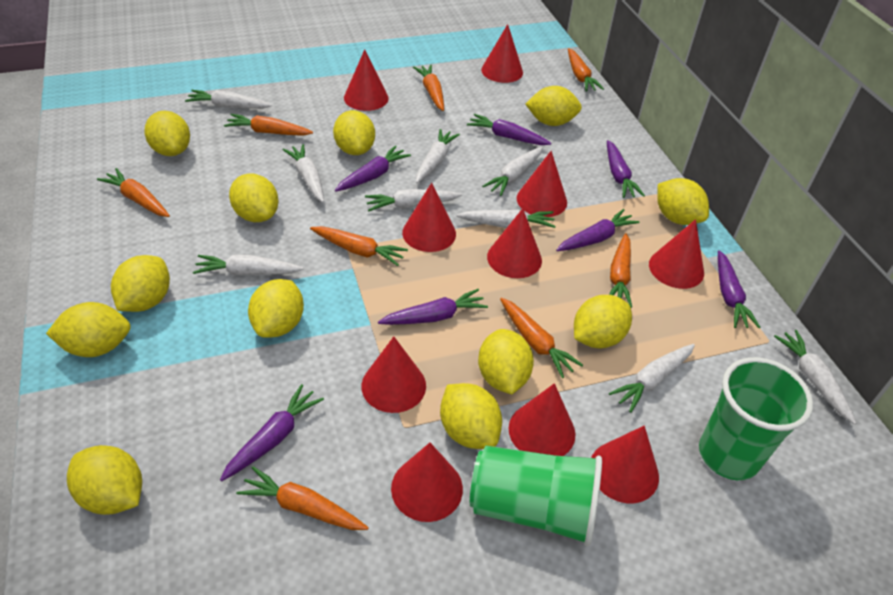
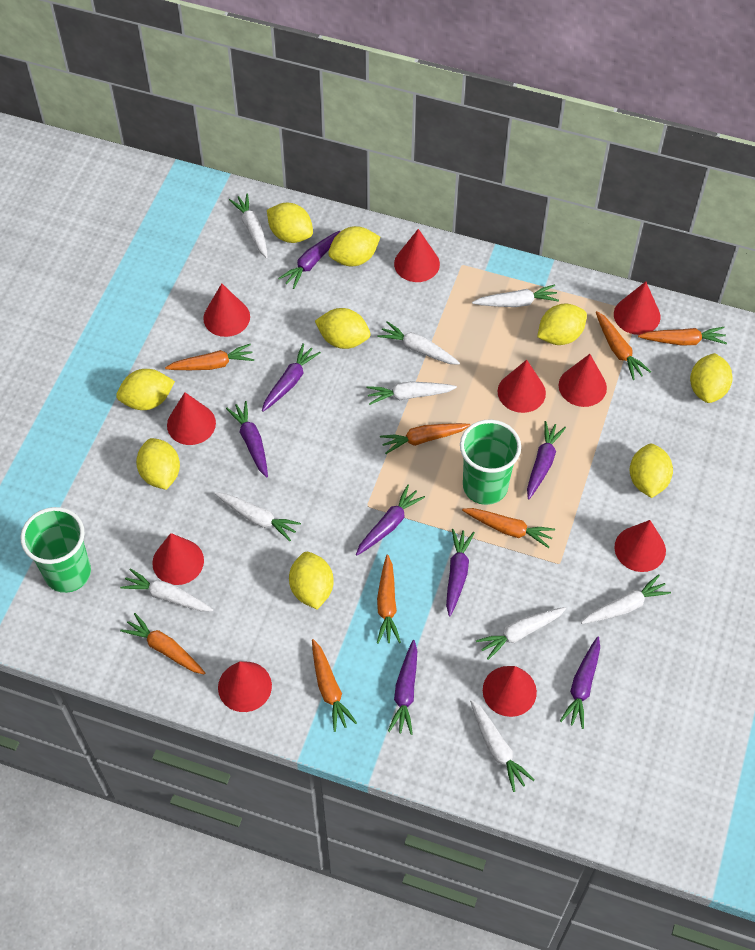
purple carrot: 7 -> 8
yellow lemon: 12 -> 9

